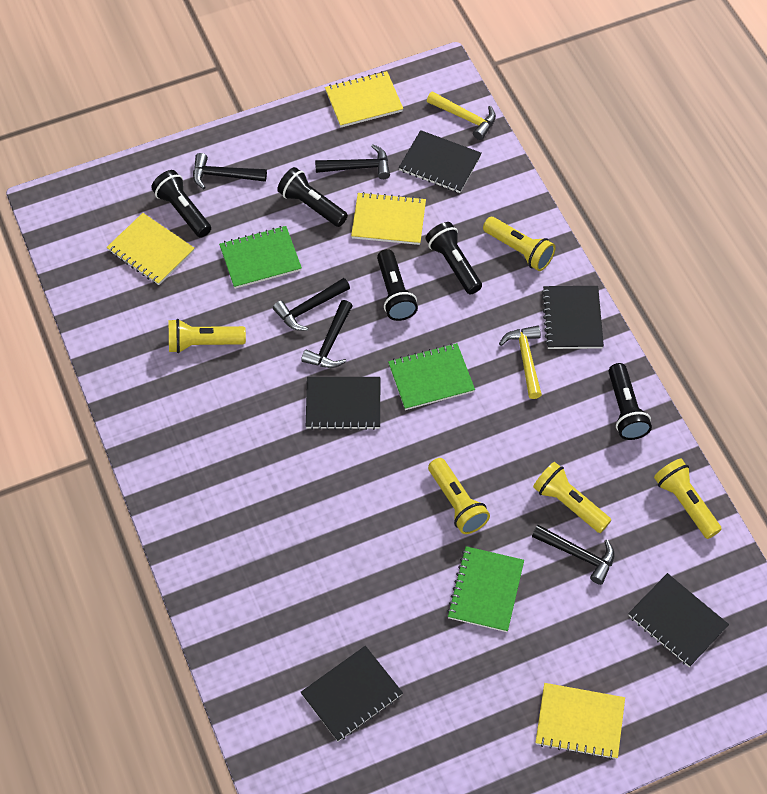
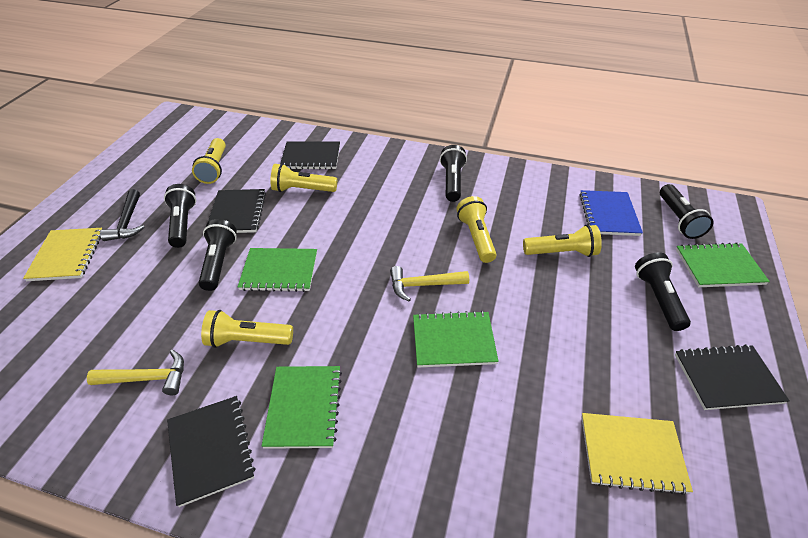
black hammer: 5 -> 1
black notebook: 5 -> 4
blue notebook: 0 -> 1
green notebook: 3 -> 4
yellow notebook: 4 -> 2

